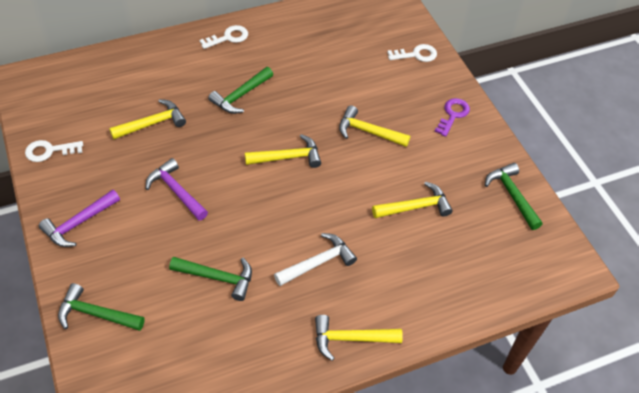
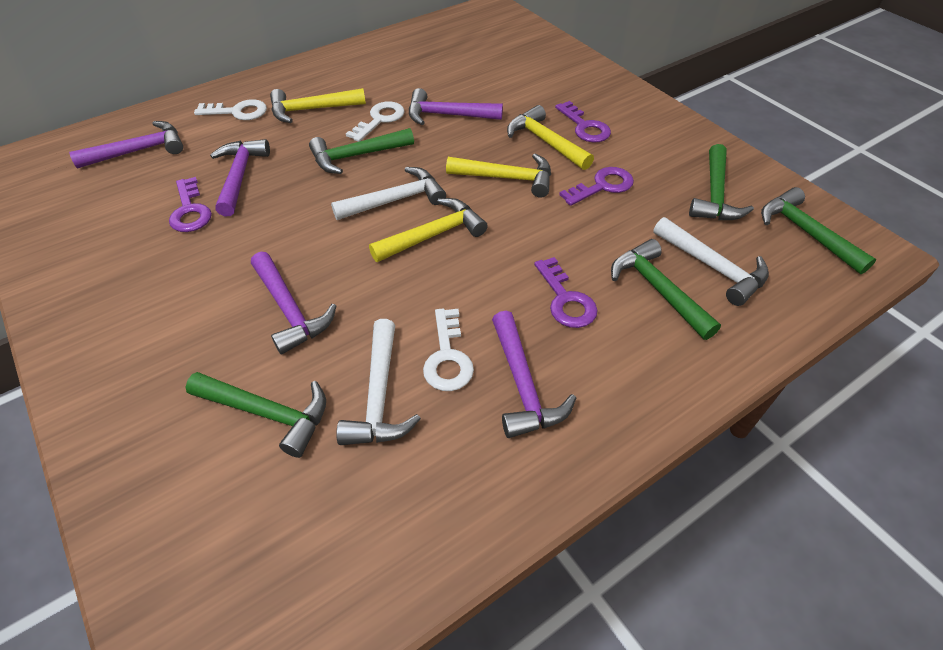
green hammer: 4 -> 5
purple hammer: 2 -> 5
purple key: 1 -> 4
white hammer: 1 -> 3
yellow hammer: 5 -> 4

